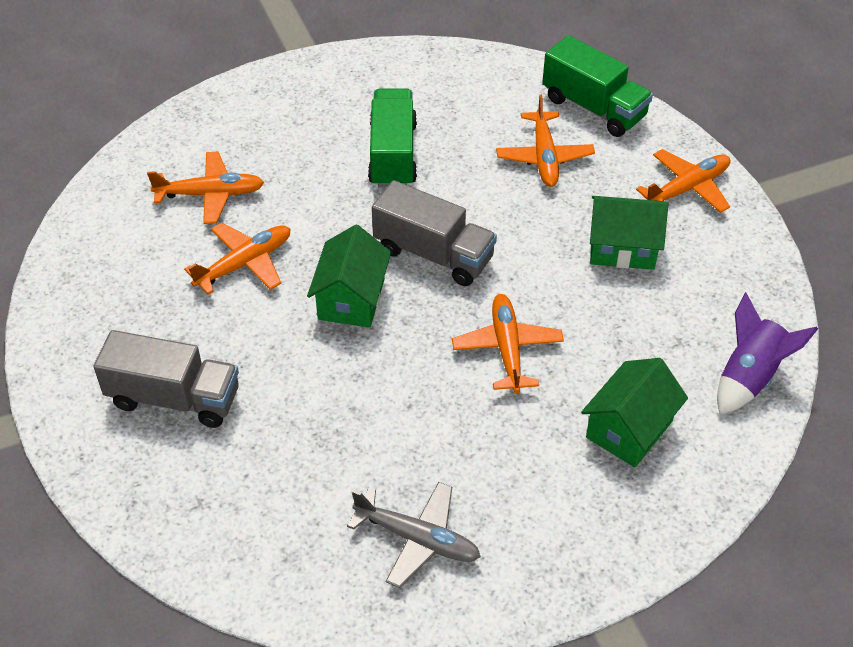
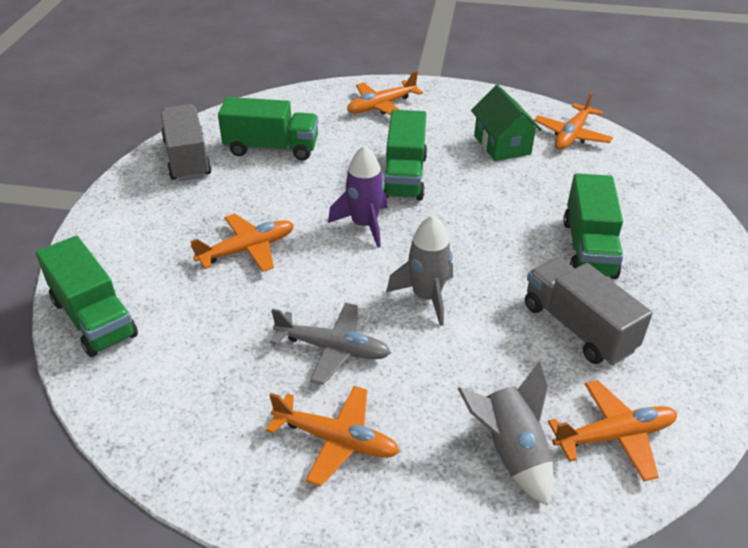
green house: 3 -> 1
green truck: 2 -> 4
grey rocket: 0 -> 2

